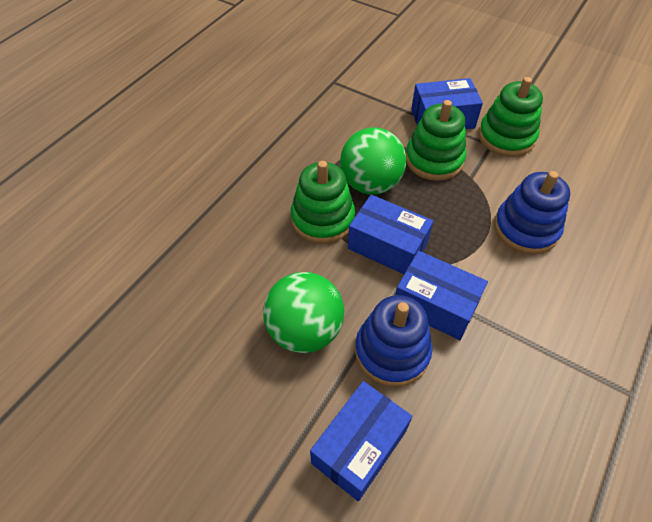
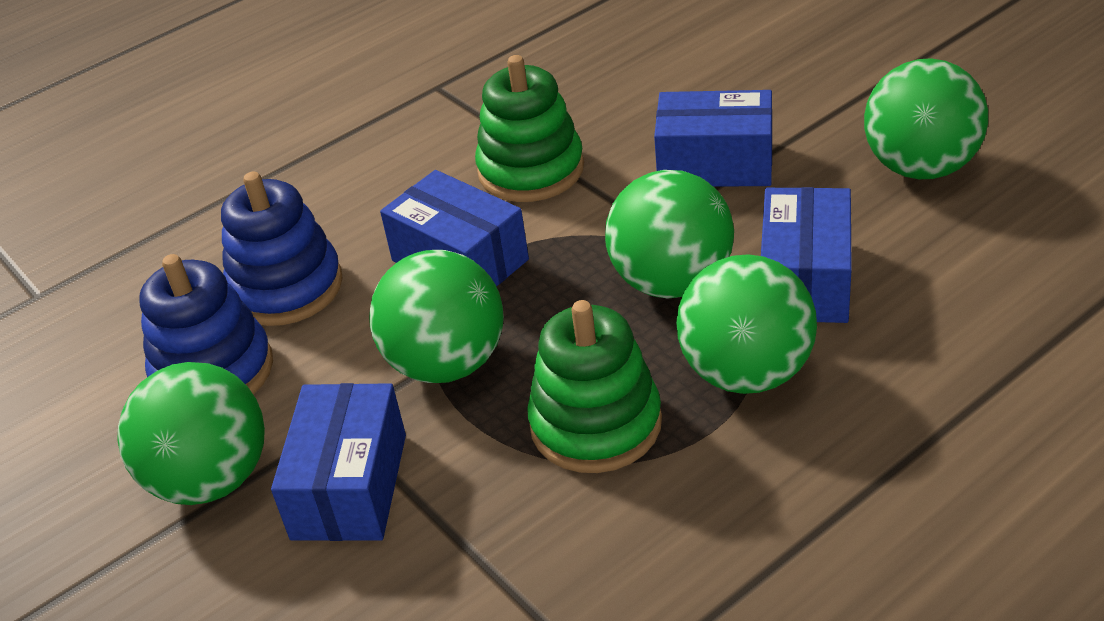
green ball: 2 -> 5
green stacking toy: 3 -> 2

